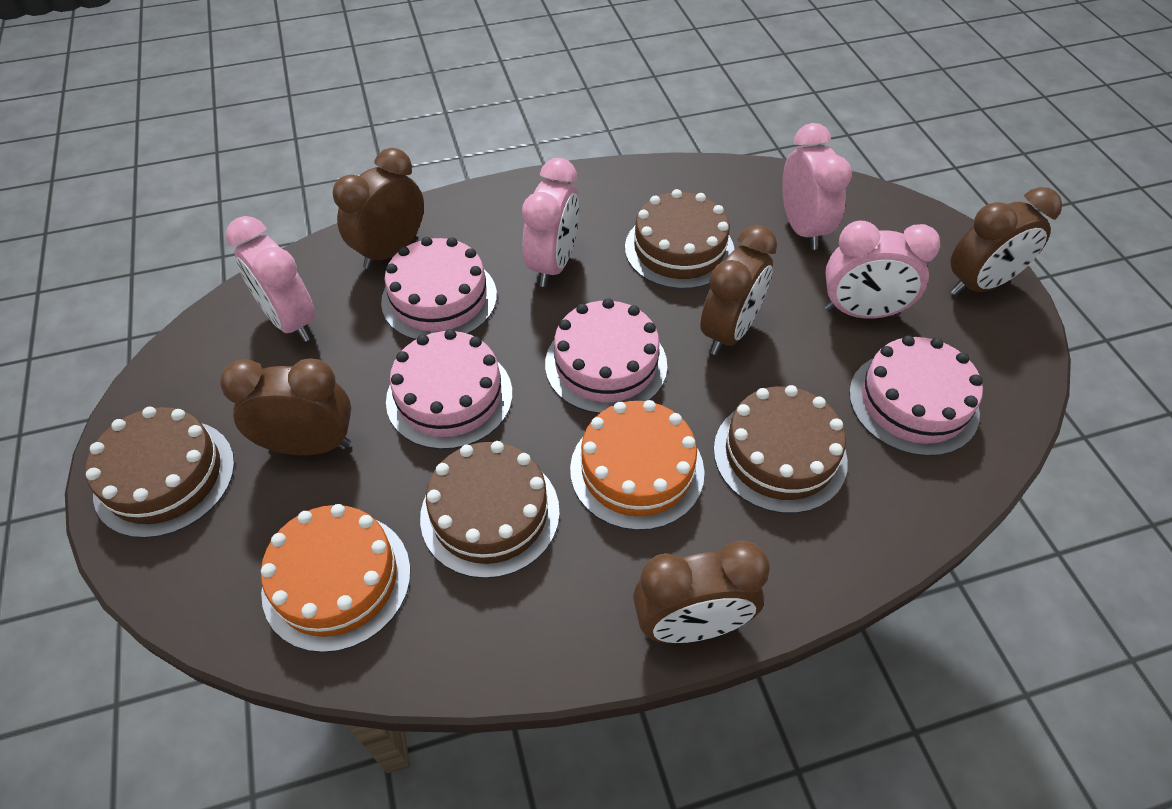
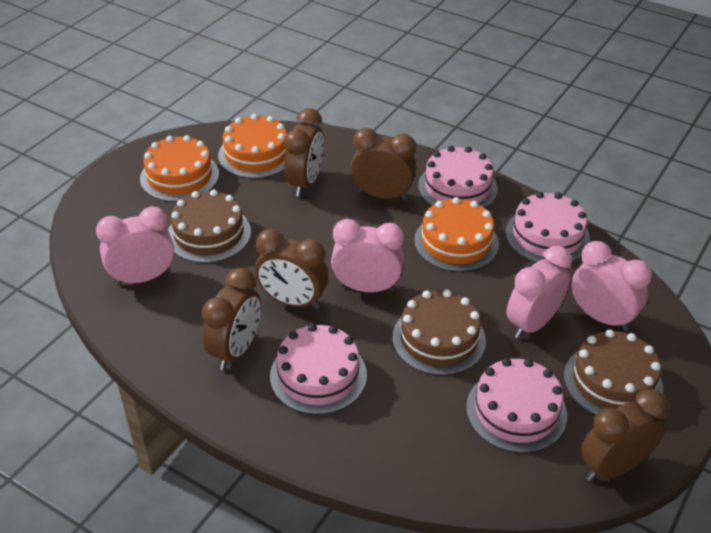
brown cake: 4 -> 3
orange cake: 2 -> 3

